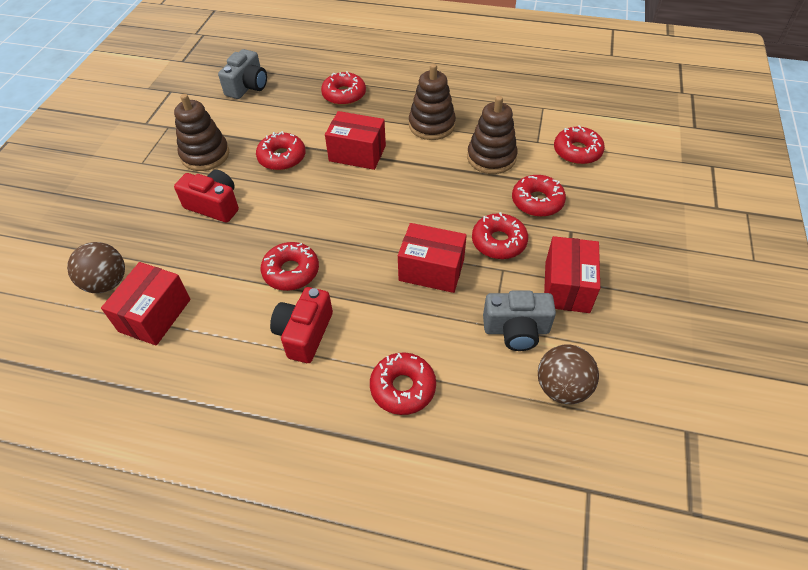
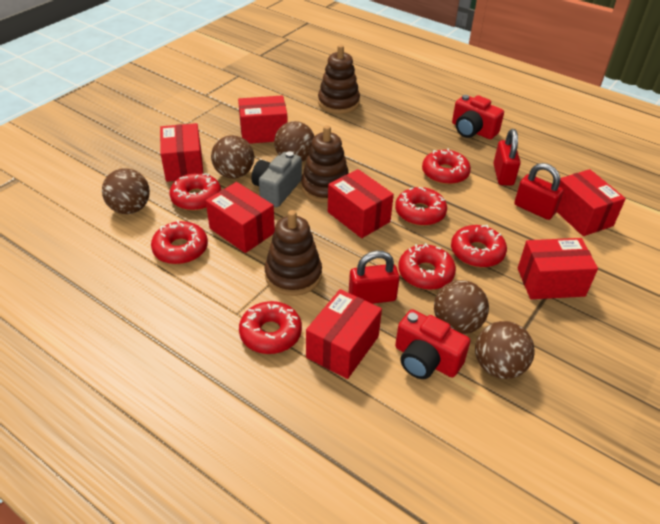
brown ball: 2 -> 5
grey camera: 2 -> 1
red box: 4 -> 7
red padlock: 0 -> 3

